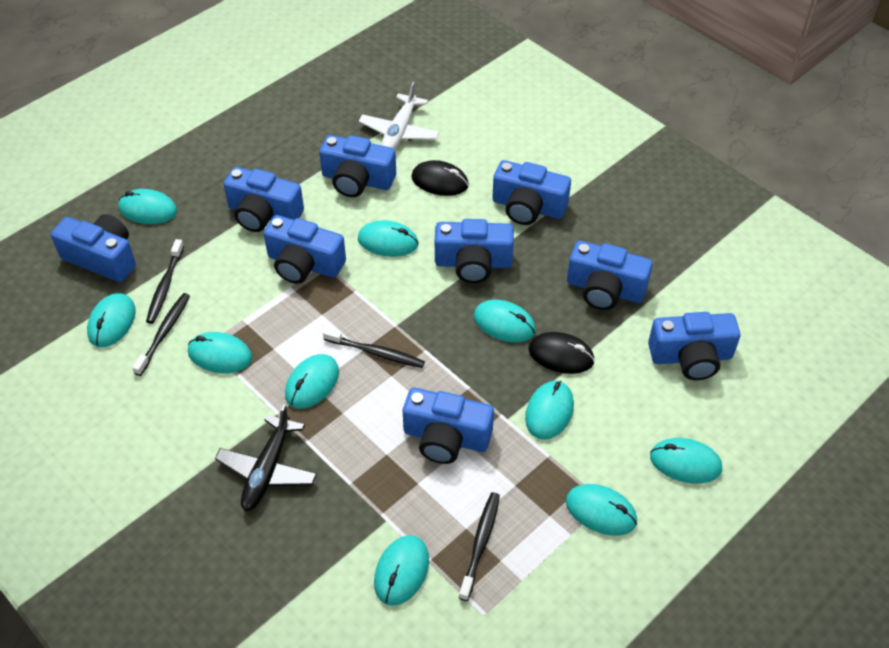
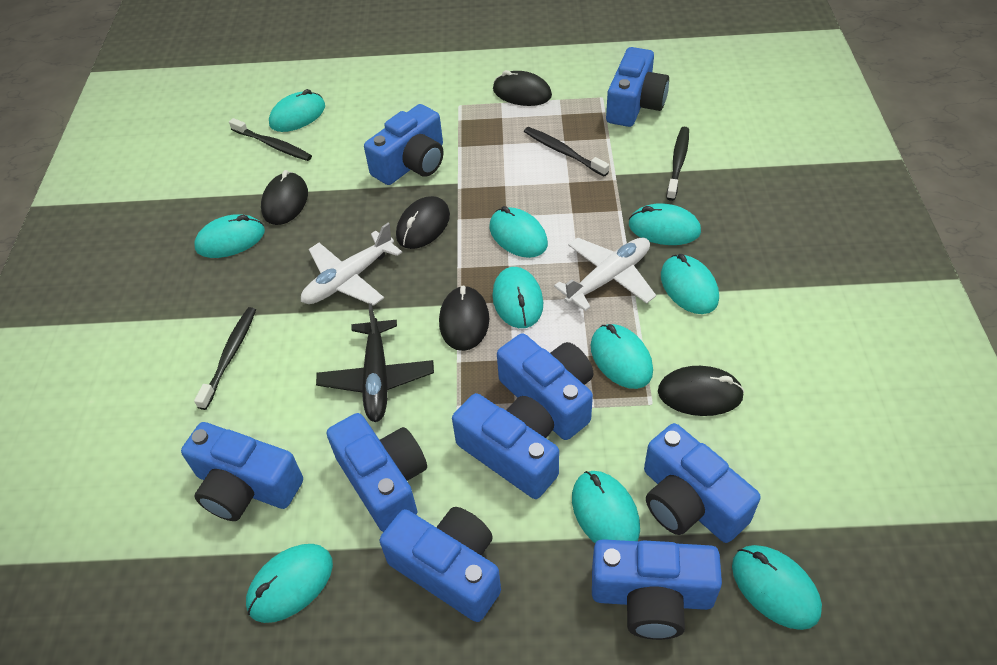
black mouse: 2 -> 5
white plane: 1 -> 2

